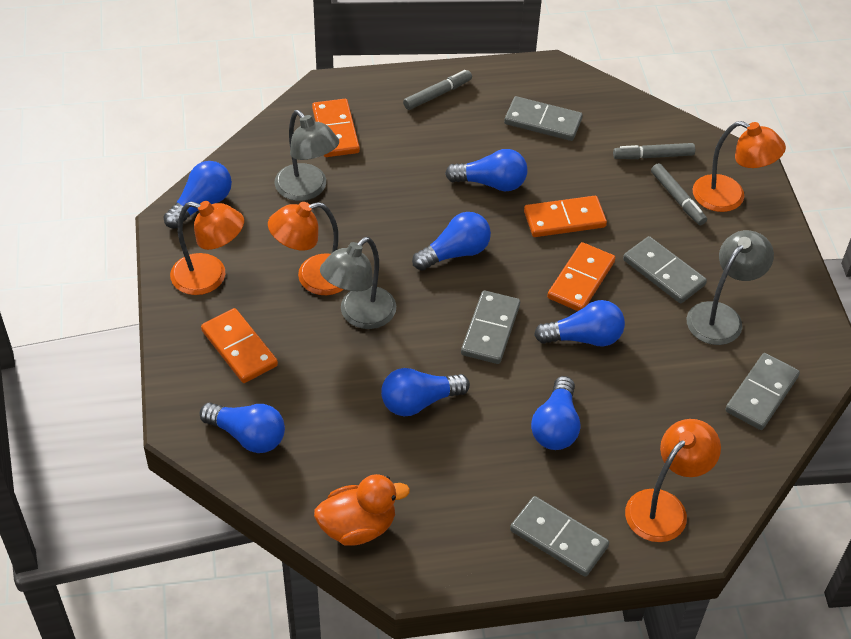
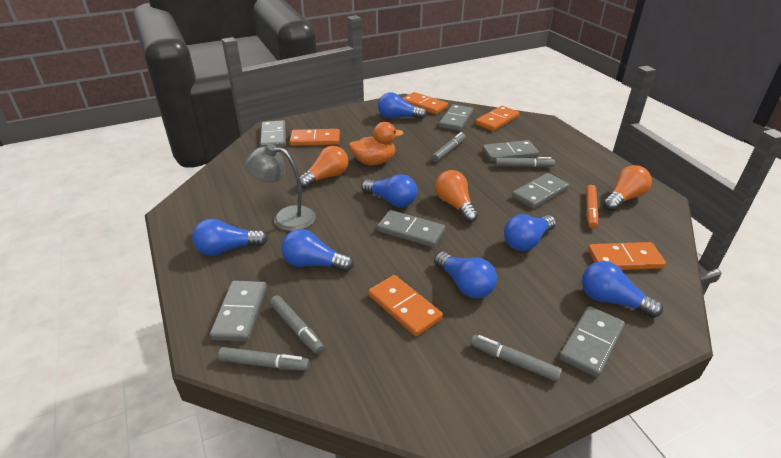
grey domino: 5 -> 7
grey lamp: 3 -> 1
grey marker: 3 -> 5
orange domino: 4 -> 5
orange lamp: 4 -> 0
orange light bulb: 0 -> 3
orange marker: 0 -> 1

